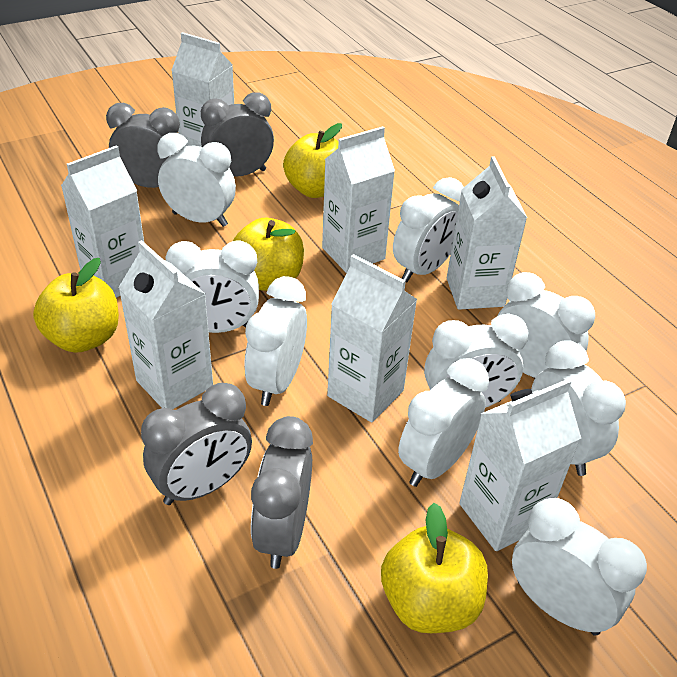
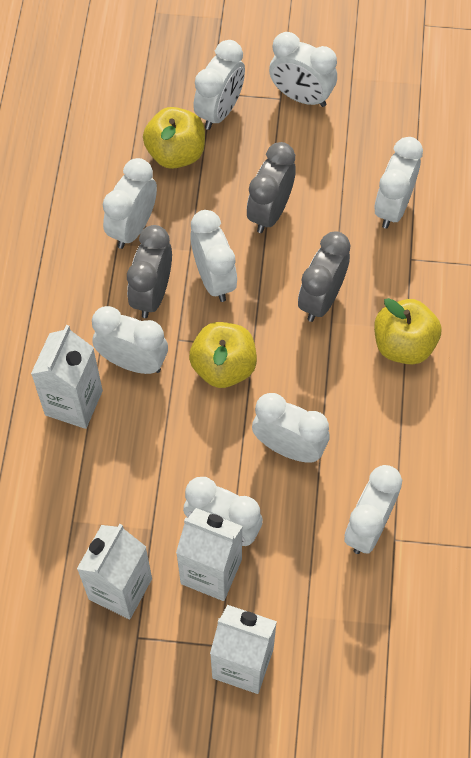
grey clock: 4 -> 3
white carton: 7 -> 4
yellow apple: 4 -> 3

